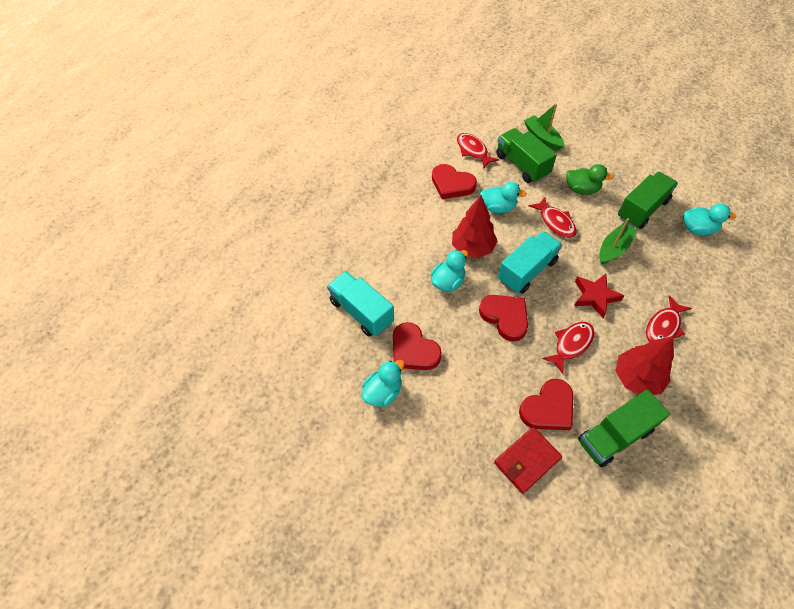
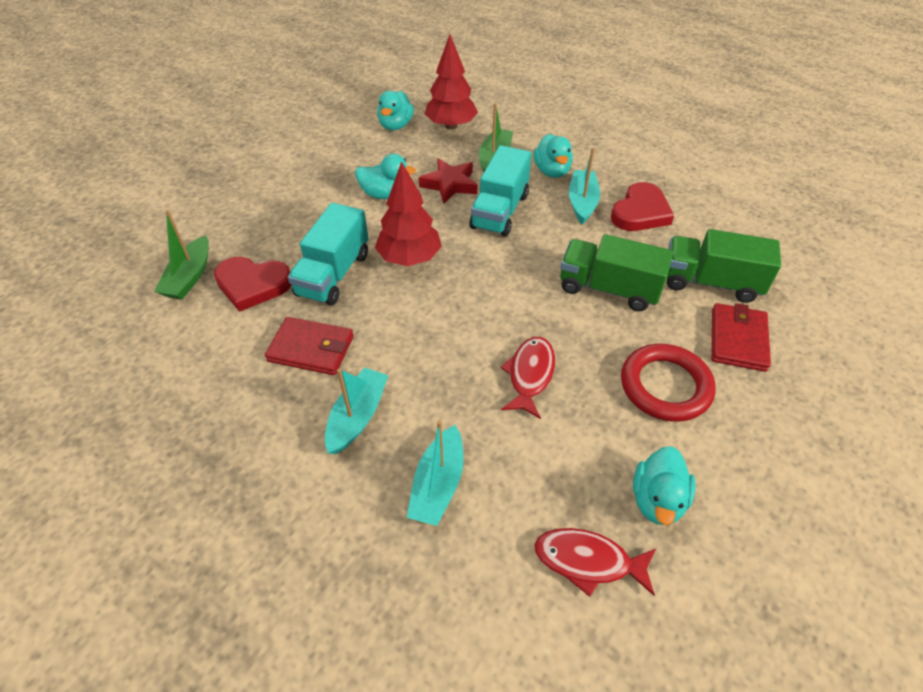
green duck: 1 -> 0
green truck: 3 -> 2
red fish: 4 -> 2
red heart: 4 -> 2
red ring: 0 -> 1
red wallet: 1 -> 2
turquoise boat: 0 -> 3

